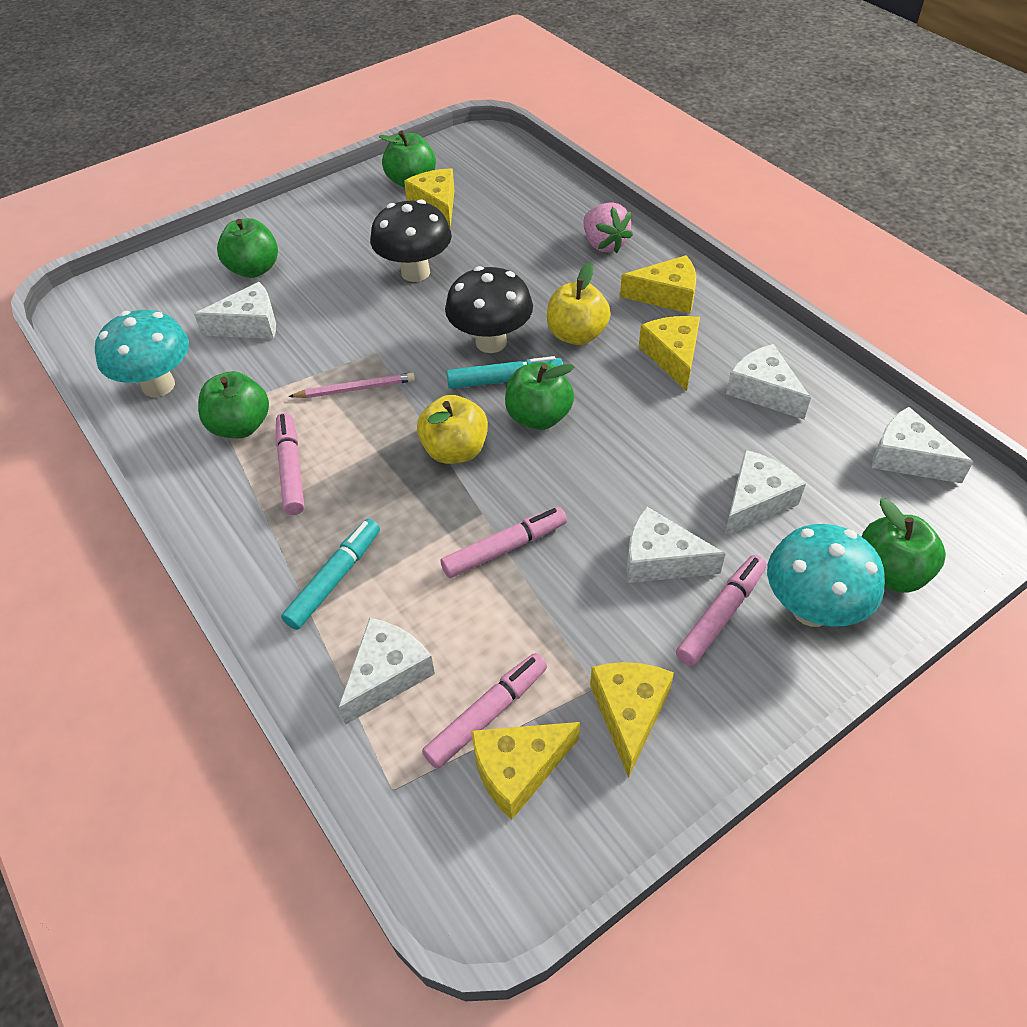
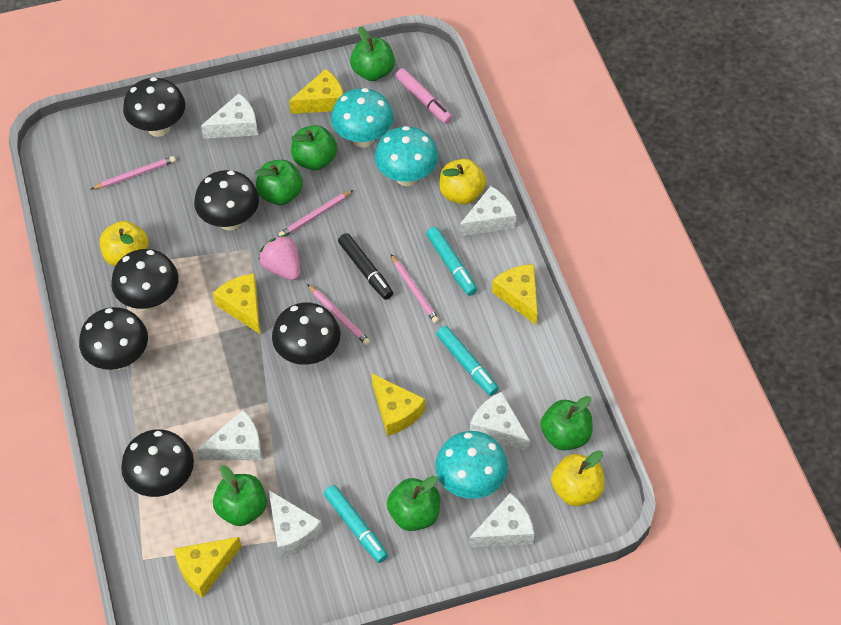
black marker: 0 -> 1
black mushroom: 2 -> 6
green apple: 5 -> 6
pink marker: 4 -> 1
pink pencil: 1 -> 4
turquoise marker: 2 -> 3
turquoise mushroom: 2 -> 3
yellow apple: 2 -> 3

